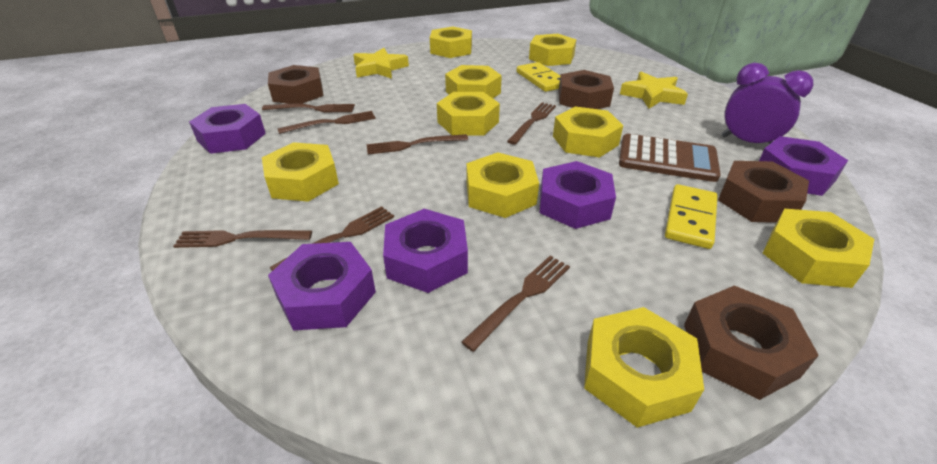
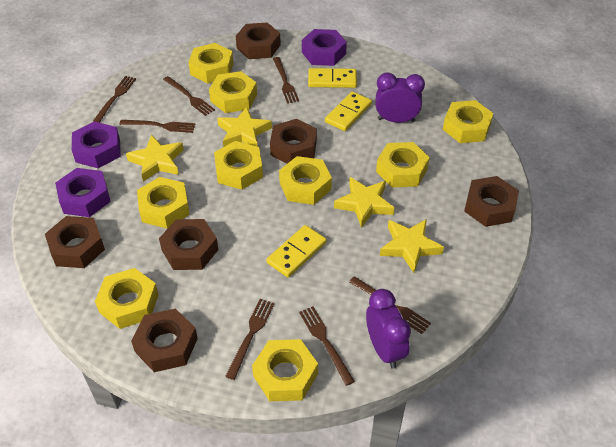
brown calculator: 1 -> 0
brown nut: 4 -> 6
purple clock: 1 -> 2
purple nut: 5 -> 3
yellow domino: 2 -> 3
yellow star: 2 -> 4

